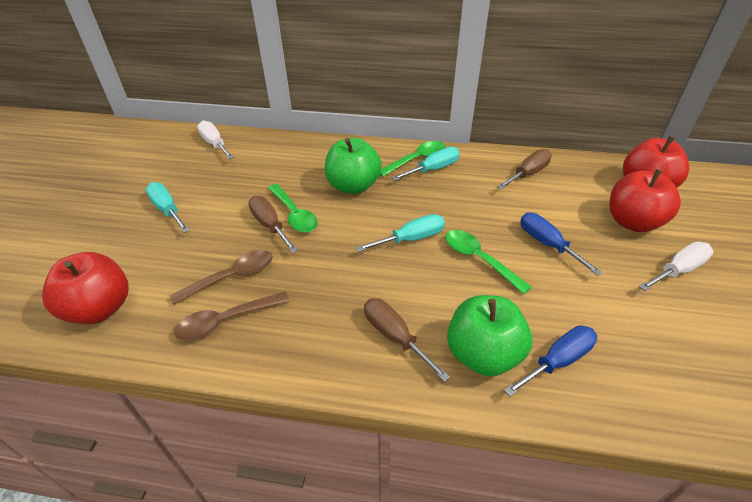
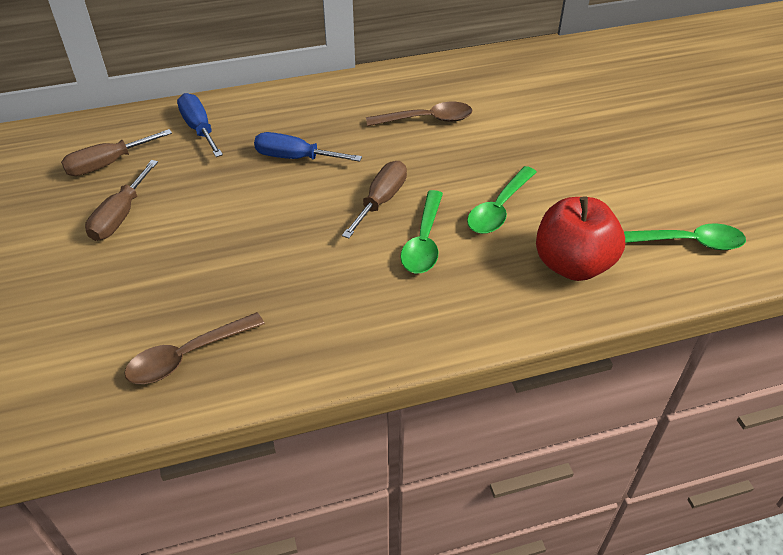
green apple: 2 -> 0
red apple: 3 -> 1
turquoise screwdriver: 3 -> 0
white screwdriver: 2 -> 0

